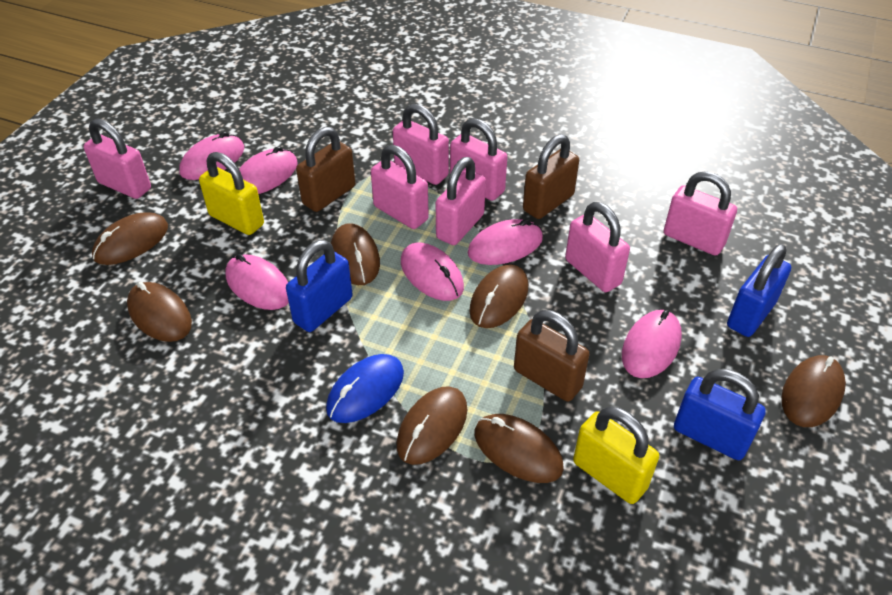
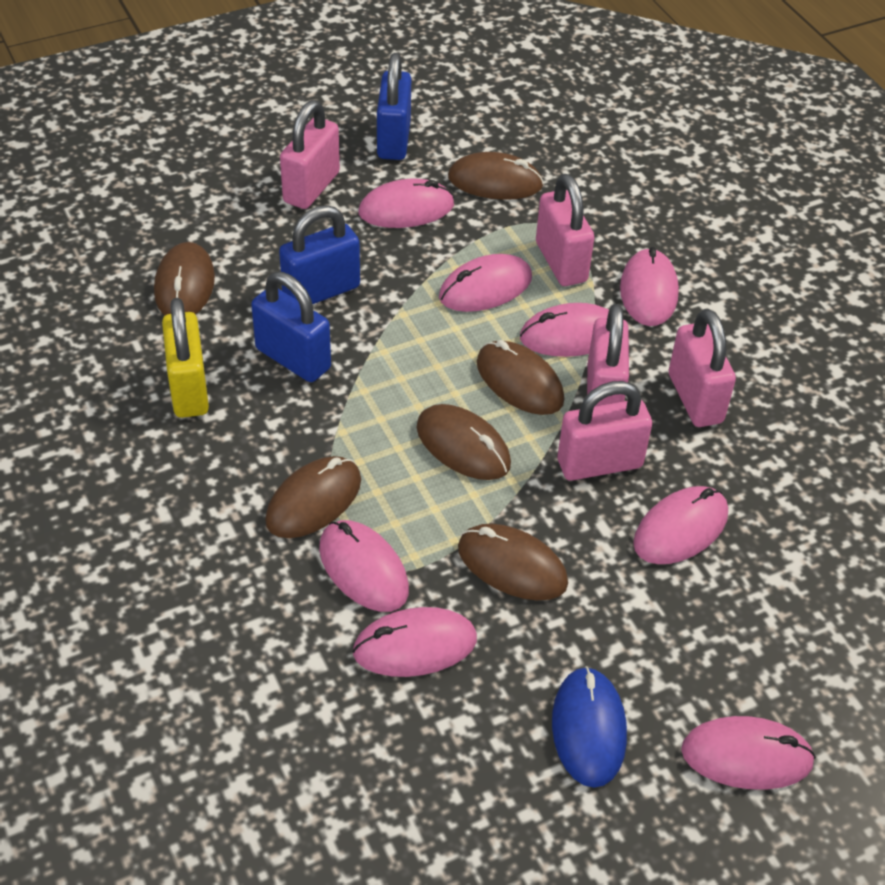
brown mouse: 7 -> 6
brown padlock: 3 -> 0
pink mouse: 6 -> 8
pink padlock: 7 -> 5
yellow padlock: 2 -> 1

